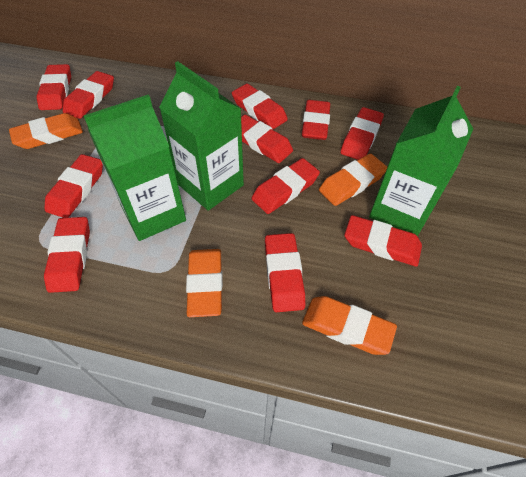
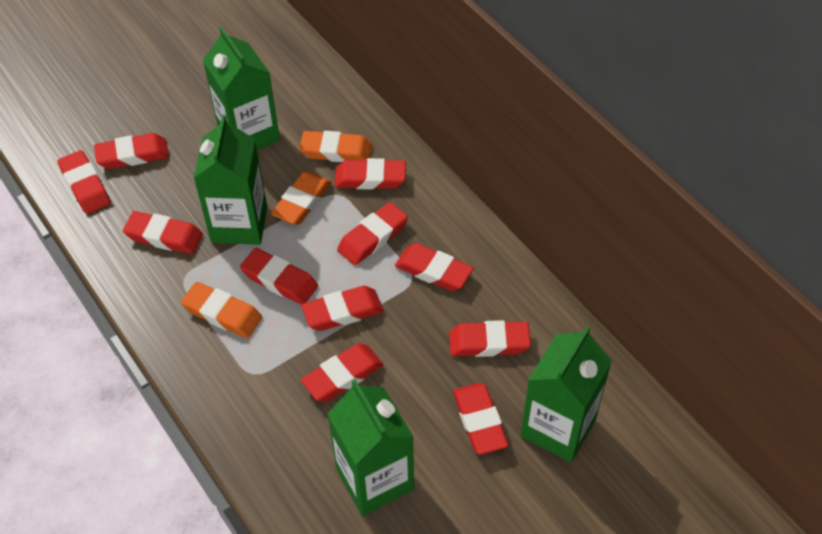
green carton: 3 -> 4
orange eraser: 4 -> 3

